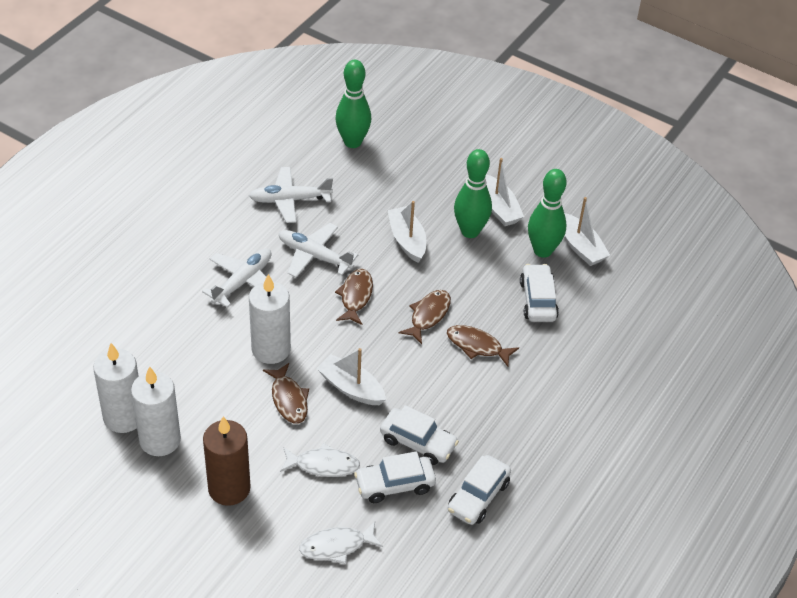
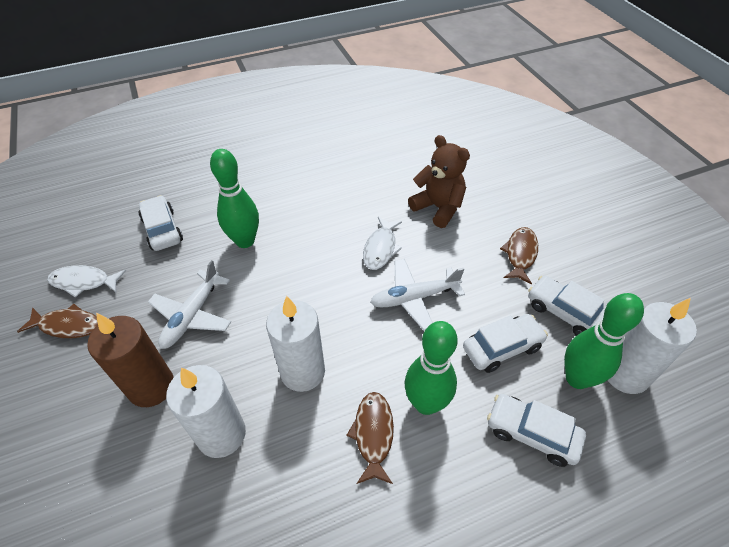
brown fish: 4 -> 3
brown teddy bear: 0 -> 1
white boat: 4 -> 0
white plane: 3 -> 2

